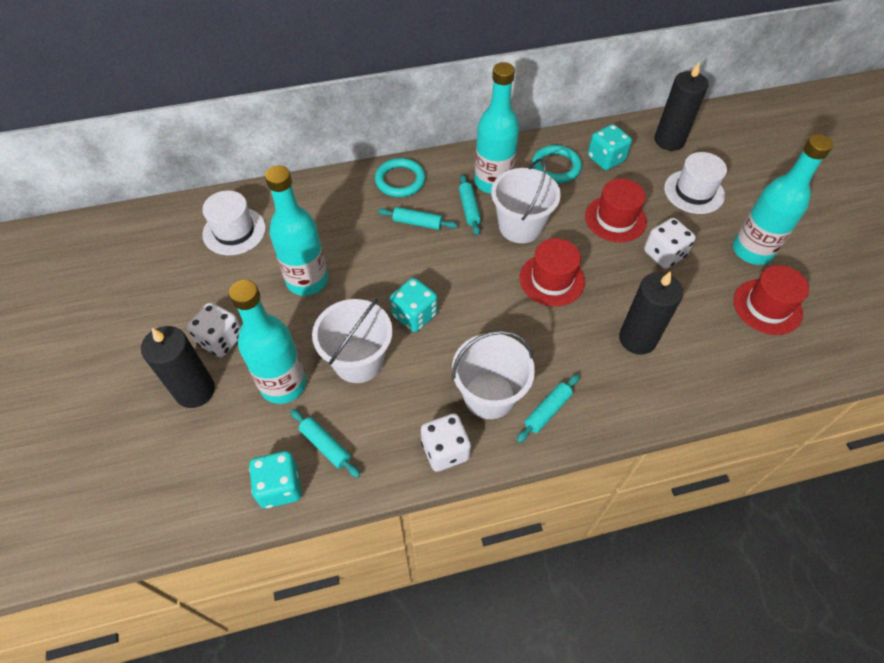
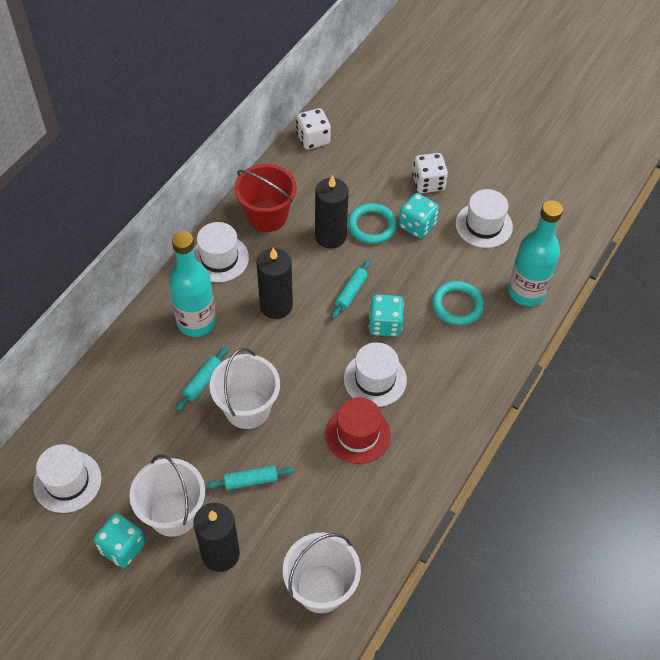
red bucket: 0 -> 1
red hat: 3 -> 1
turquoise bottle: 4 -> 2
turquoise rolling pin: 4 -> 3
white dice: 3 -> 2
white hat: 2 -> 4

